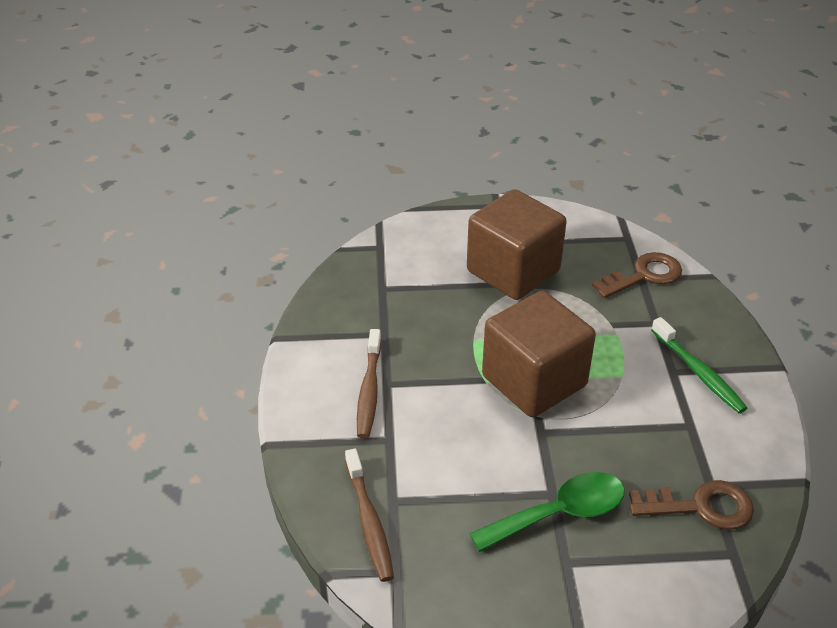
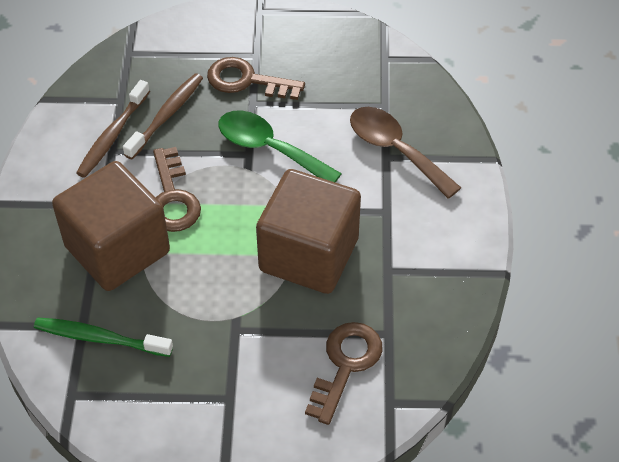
brown key: 2 -> 3
brown spoon: 0 -> 1

